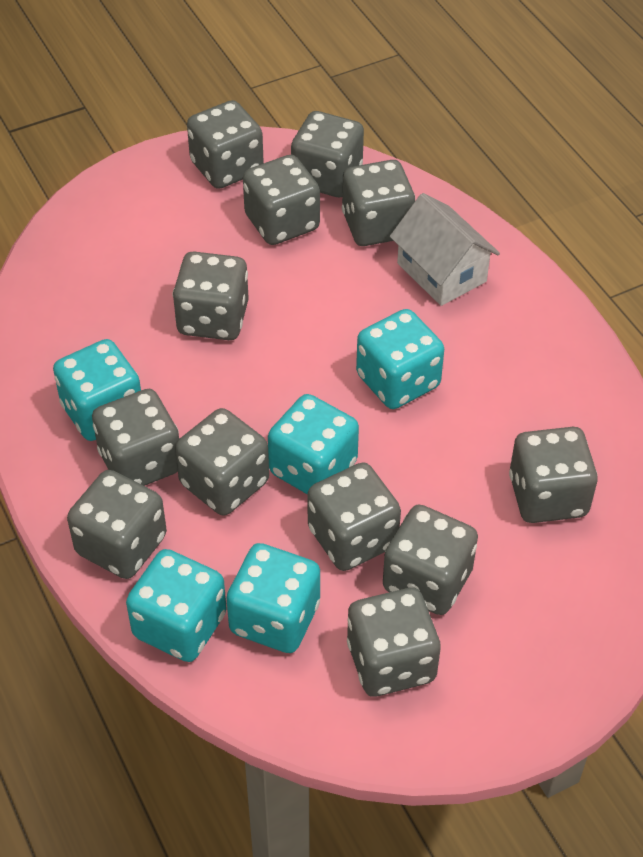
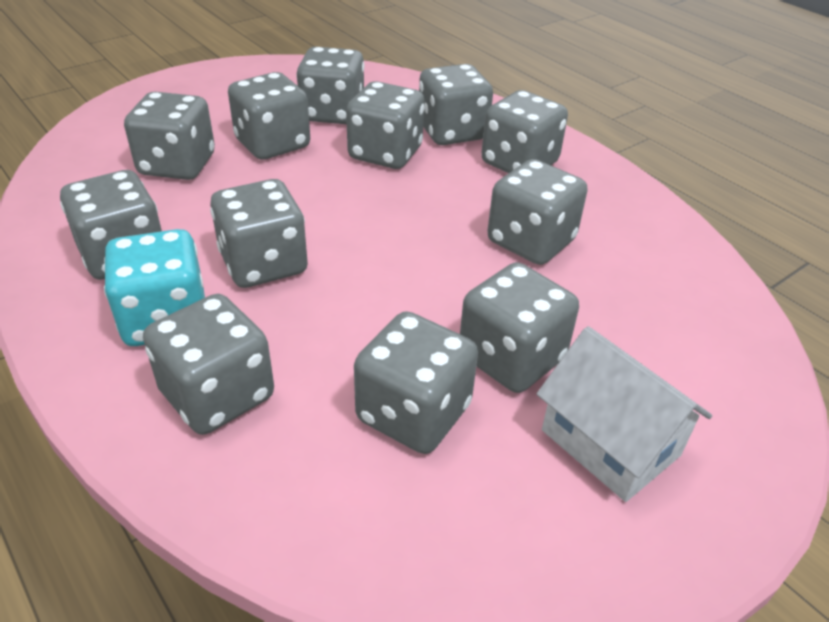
turquoise dice: 5 -> 1

